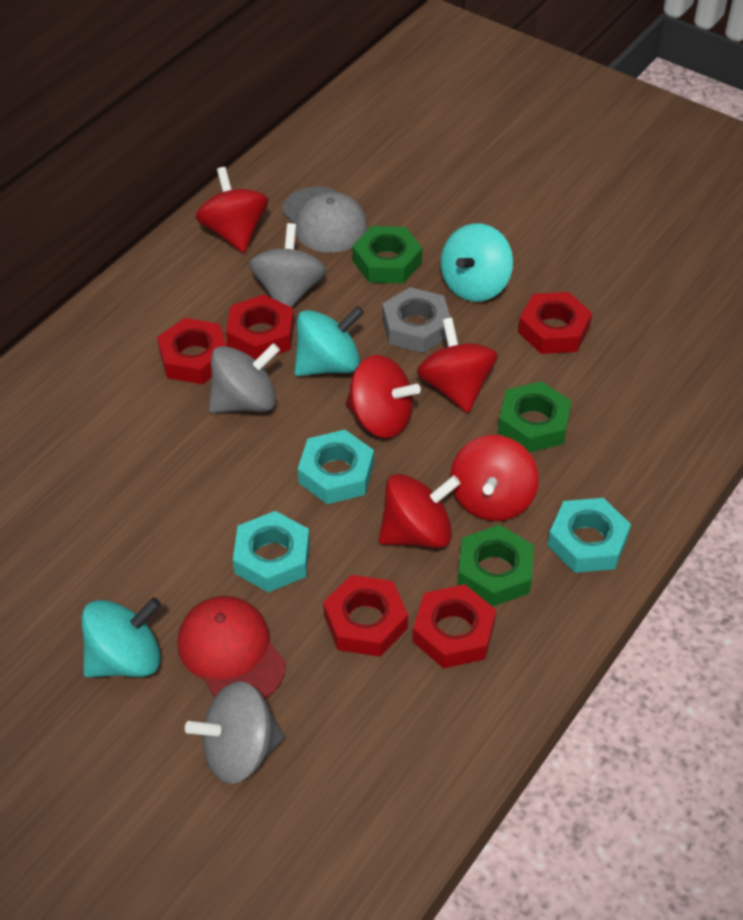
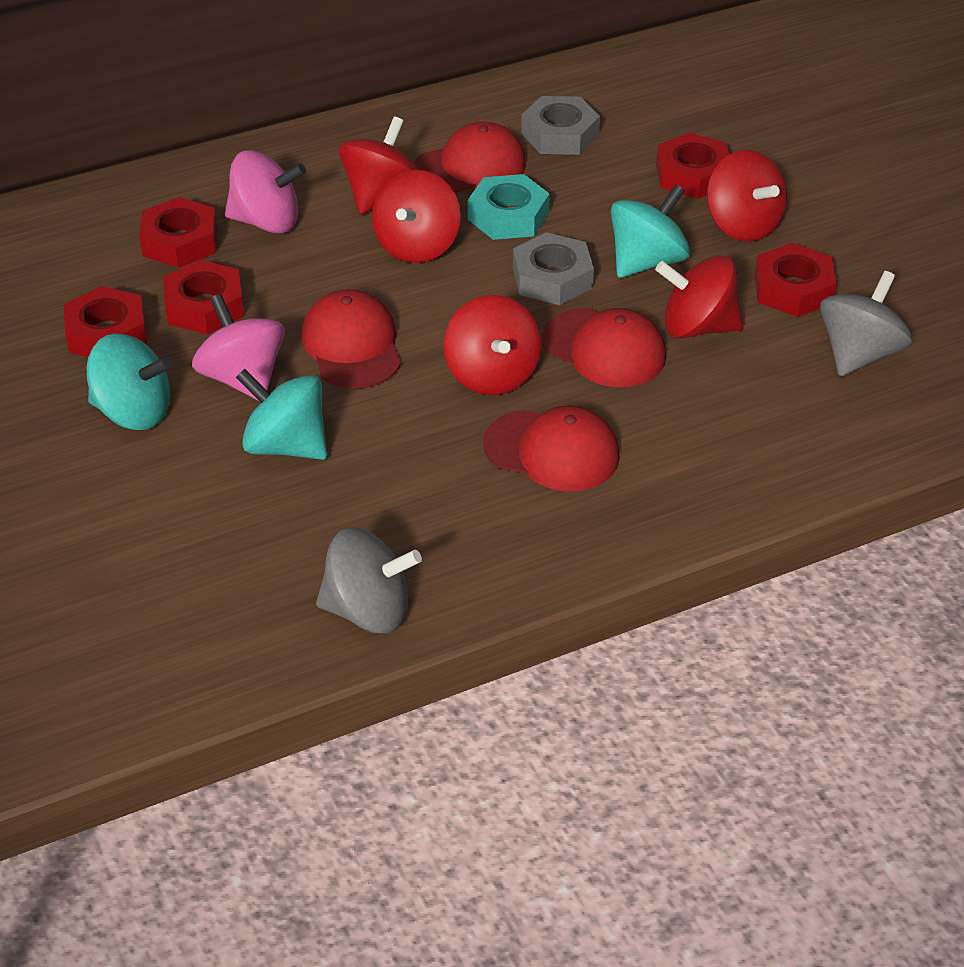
green nut: 3 -> 0
grey cap: 1 -> 0
grey nut: 1 -> 2
grey spinning top: 3 -> 2
pink spinning top: 0 -> 2
red cap: 1 -> 4
turquoise nut: 3 -> 1

